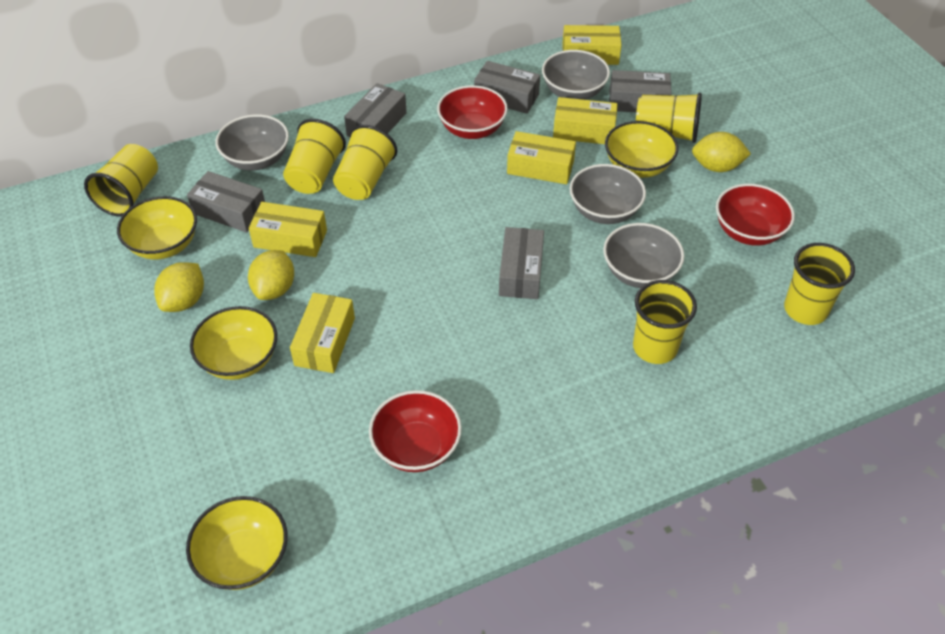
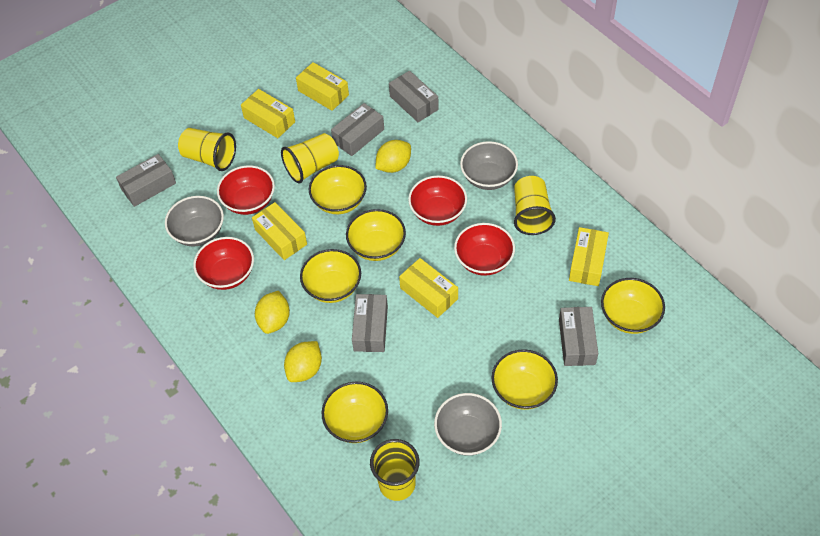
grey bowl: 4 -> 3
red bowl: 3 -> 4
yellow bowl: 4 -> 6
yellow cup: 6 -> 4

